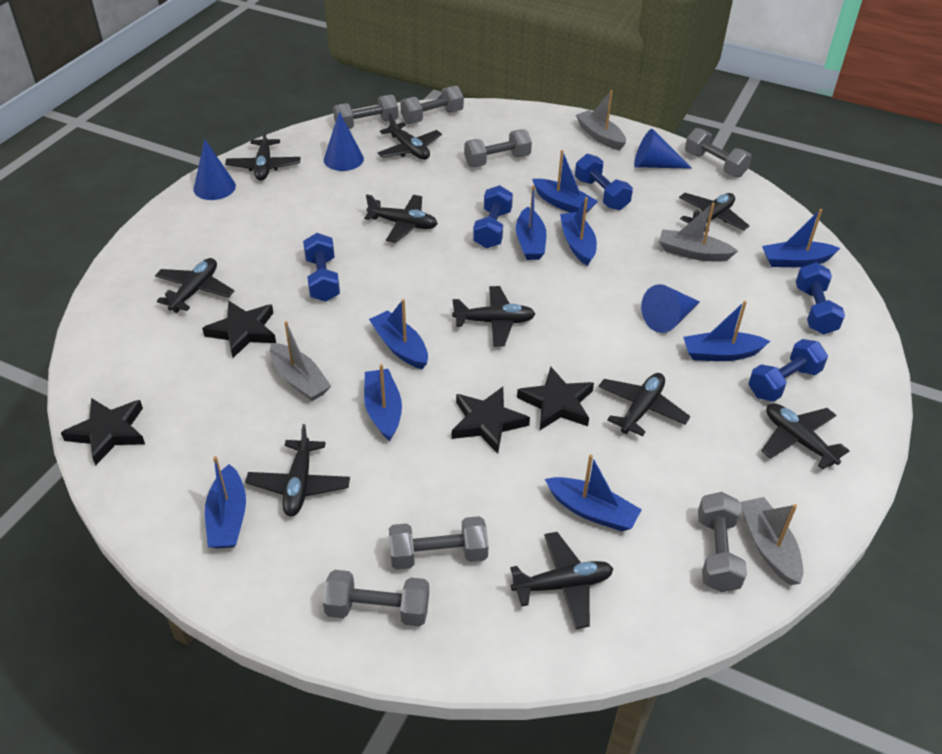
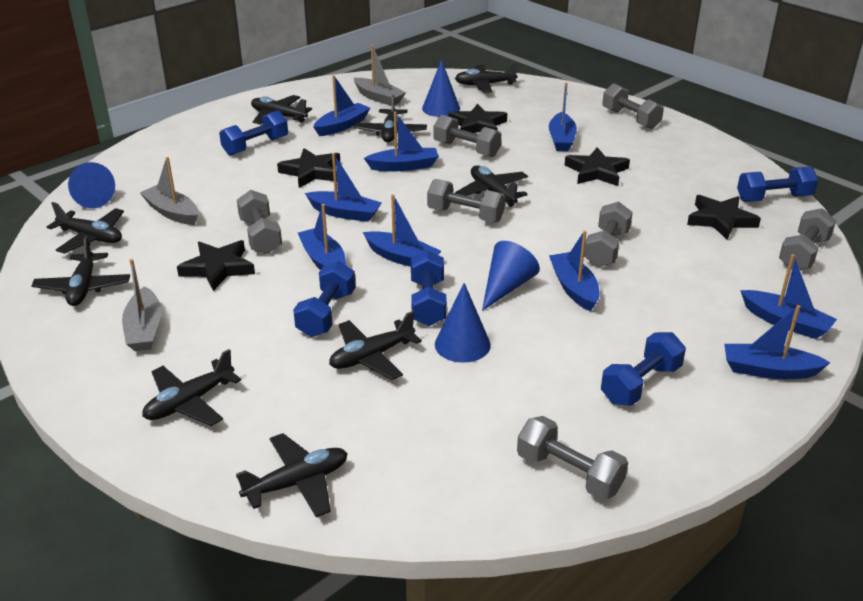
black plane: 10 -> 9
black star: 4 -> 5
grey boat: 4 -> 3

